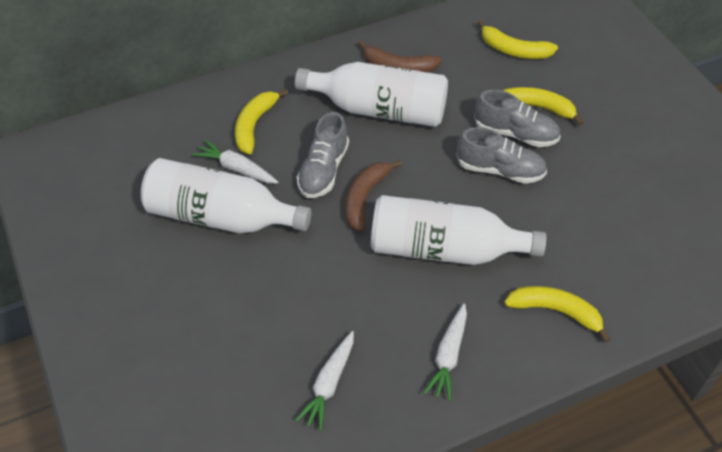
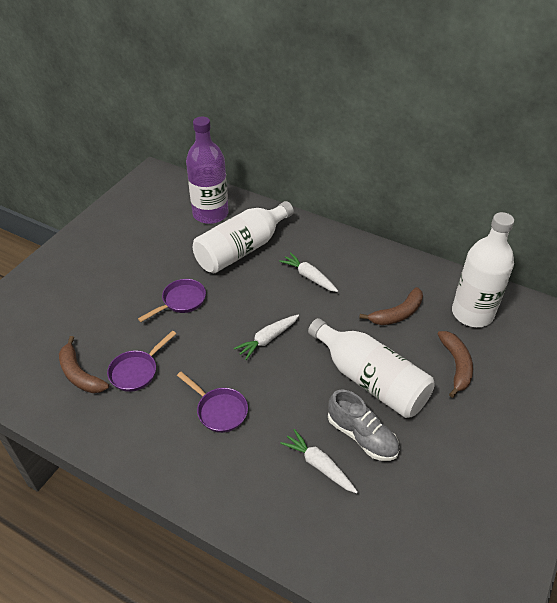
brown banana: 2 -> 3
grey shoe: 3 -> 1
purple bottle: 0 -> 1
purple pan: 0 -> 3
yellow banana: 4 -> 0

